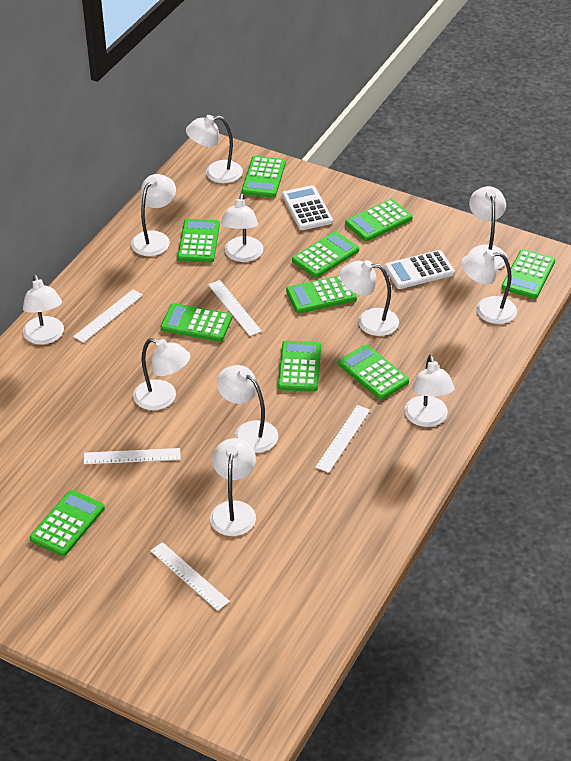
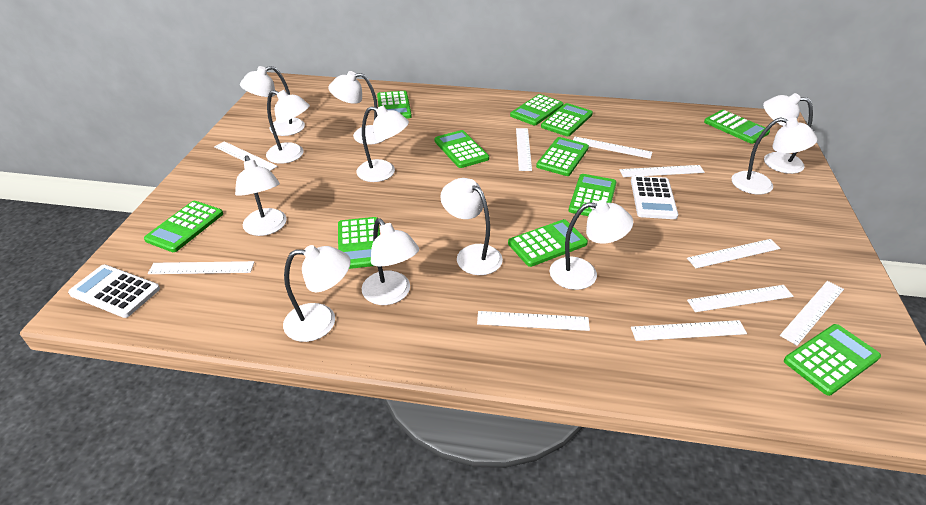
green calculator: 10 -> 11
white ruler: 5 -> 10

